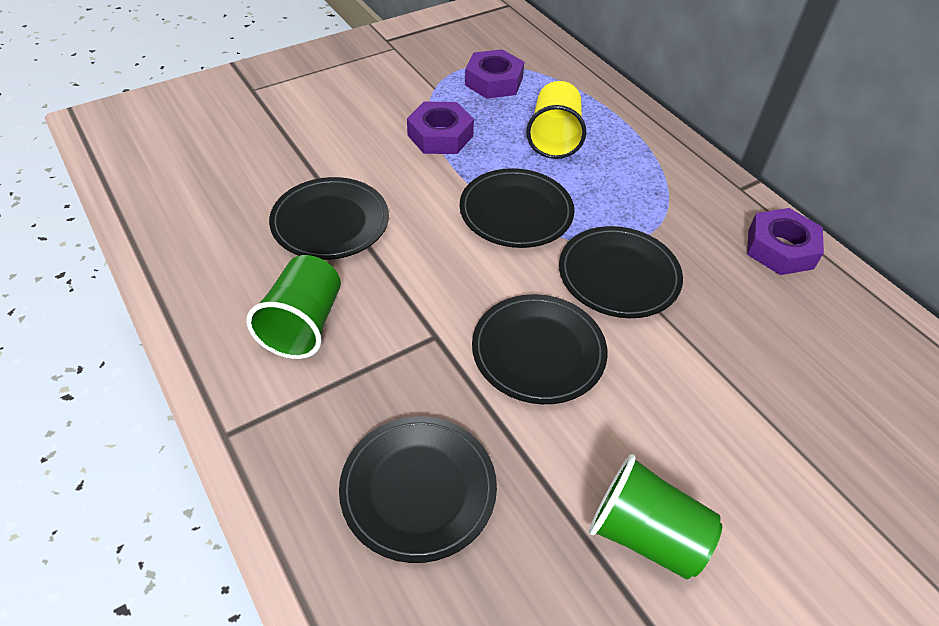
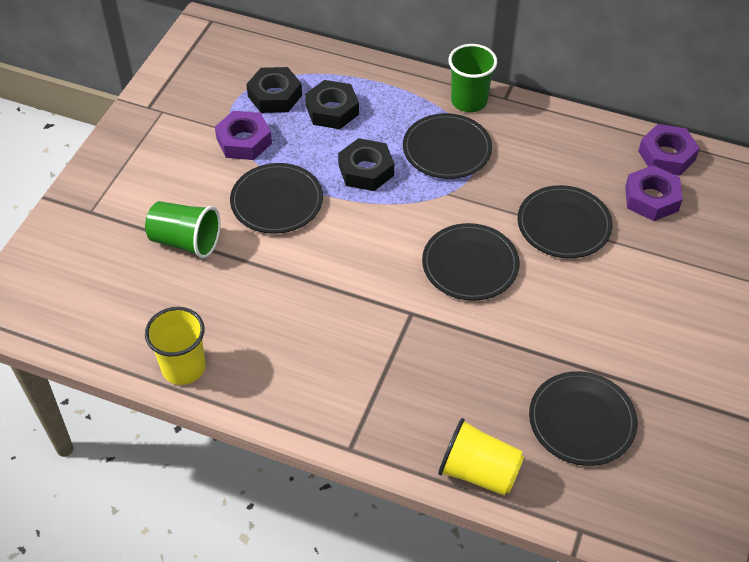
black nut: 0 -> 3
yellow cup: 1 -> 2

